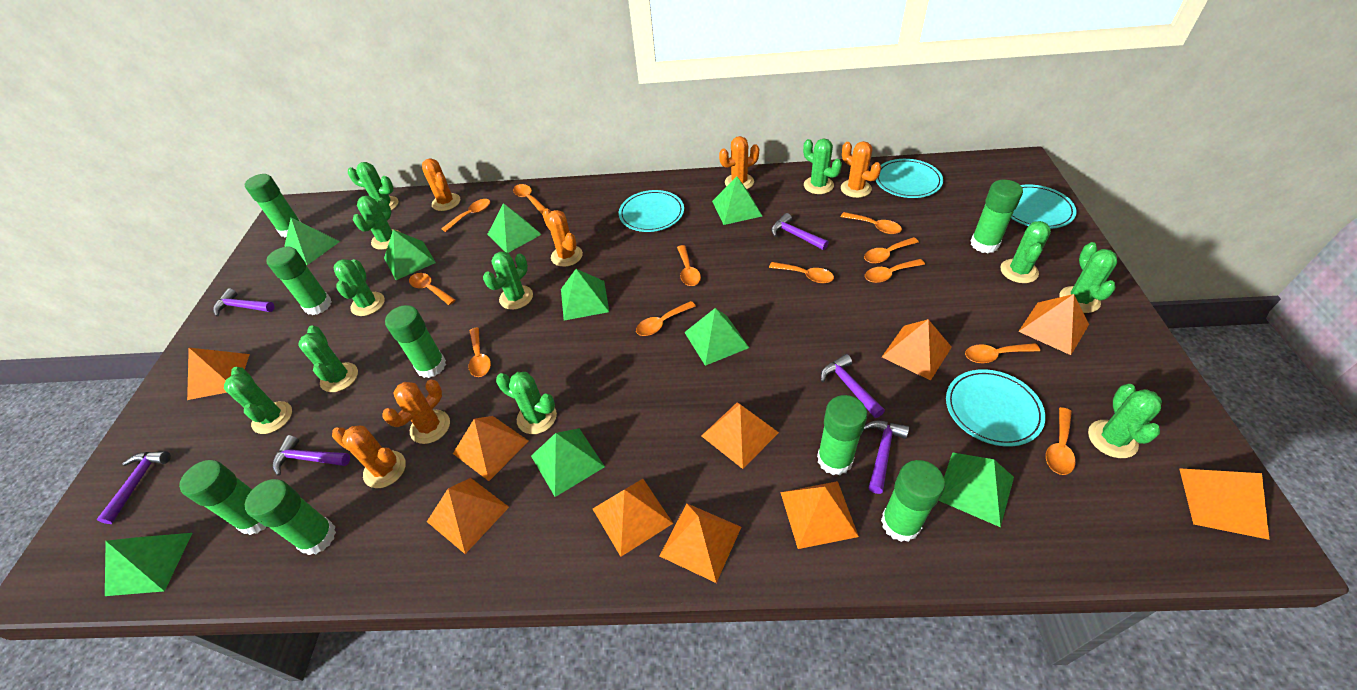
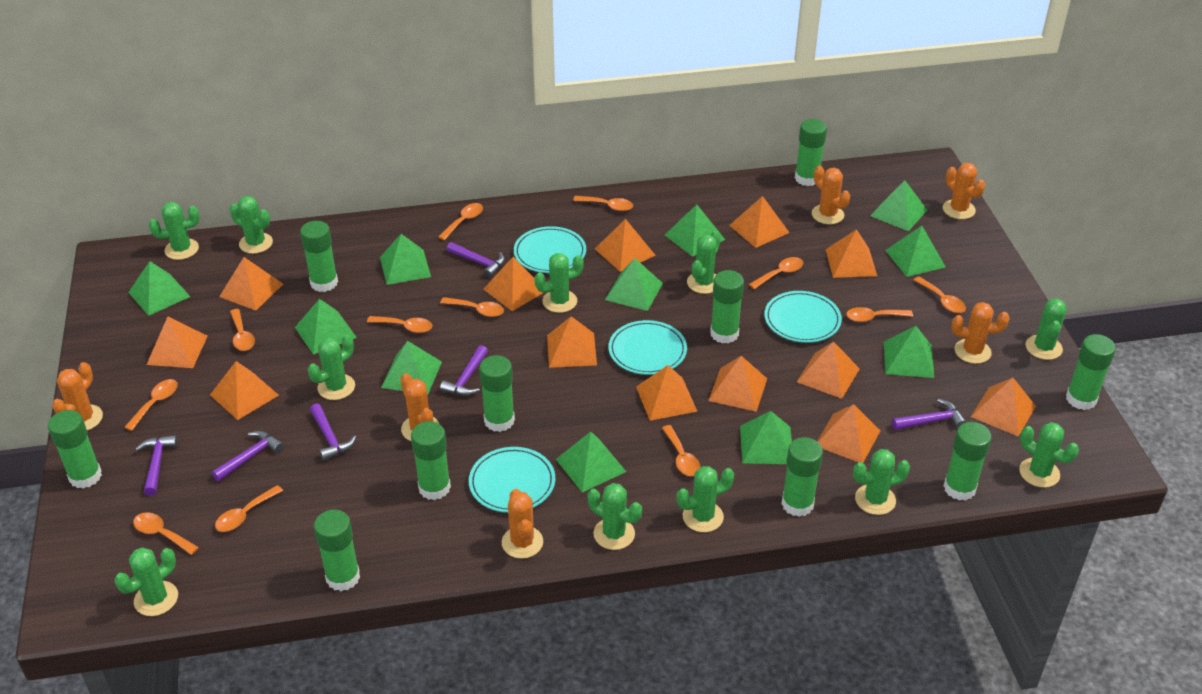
green glue stick: 8 -> 10
green pyramid: 9 -> 11
orange pyramid: 10 -> 13

